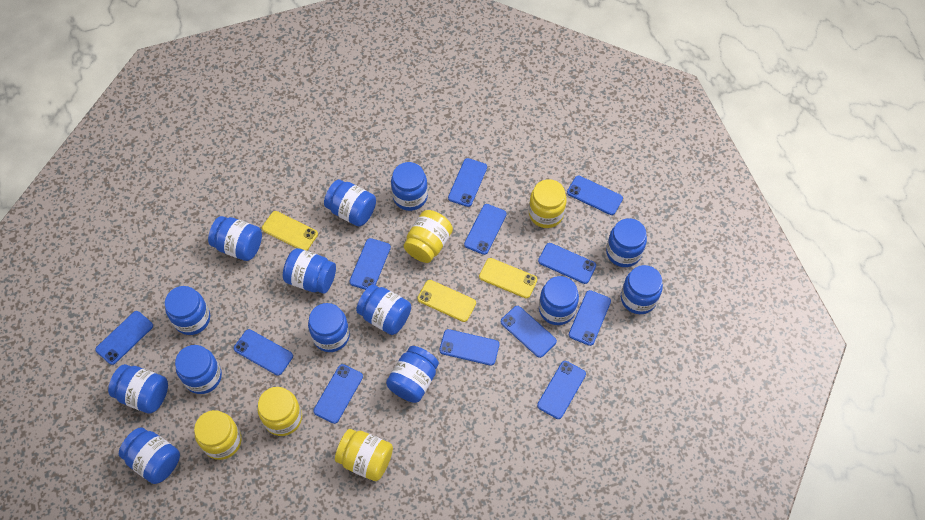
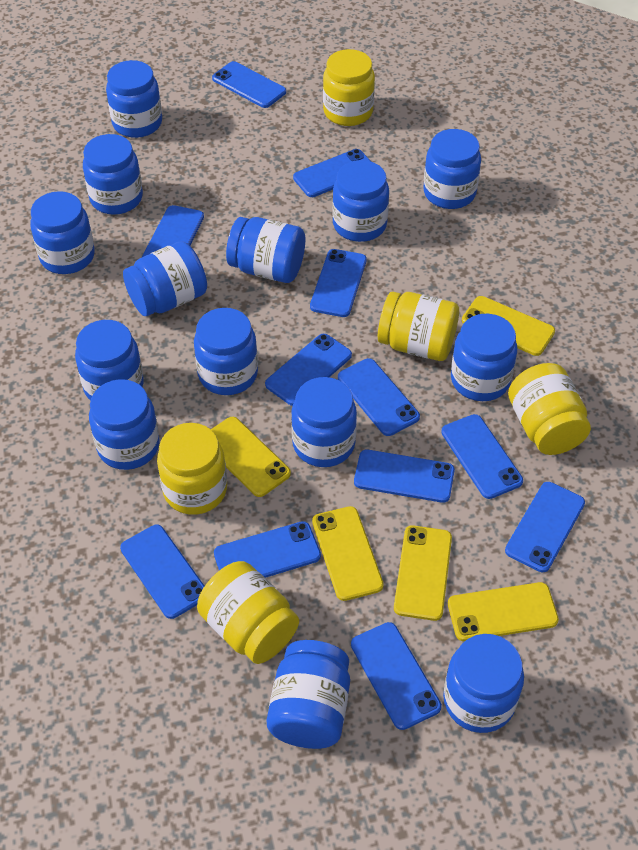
yellow phone: 3 -> 5

